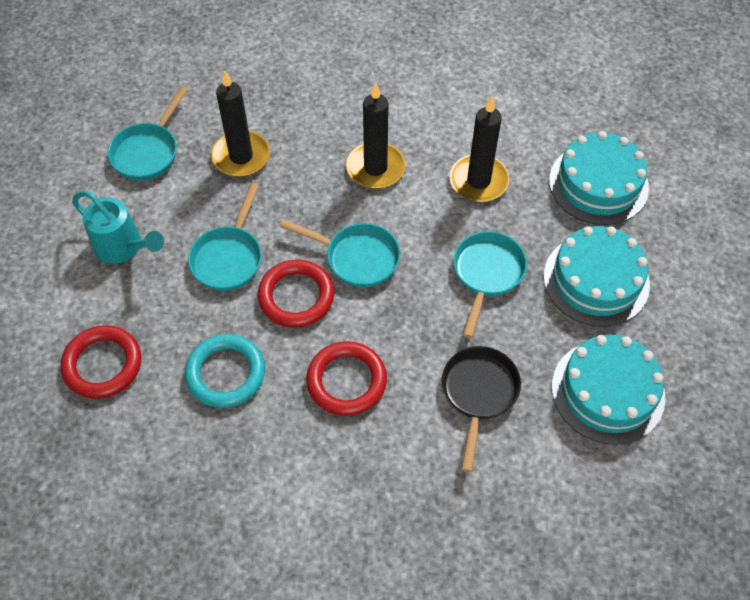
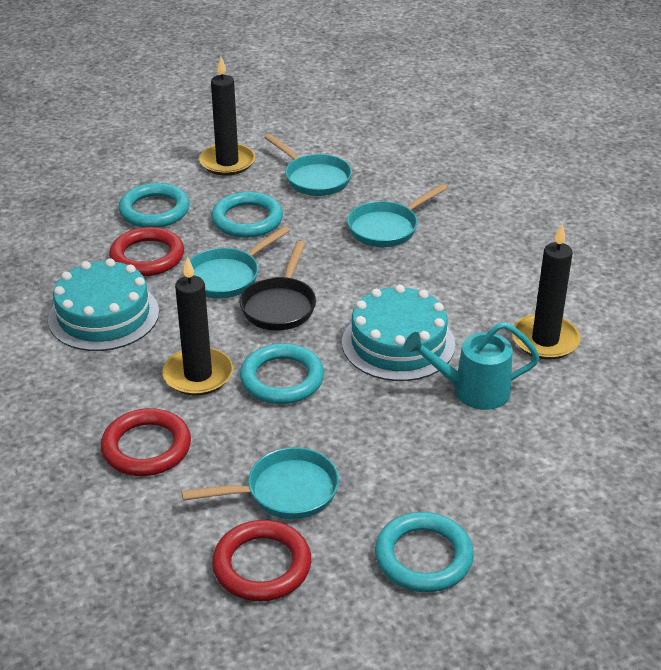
turquoise cake: 3 -> 2
turquoise ring: 1 -> 4

